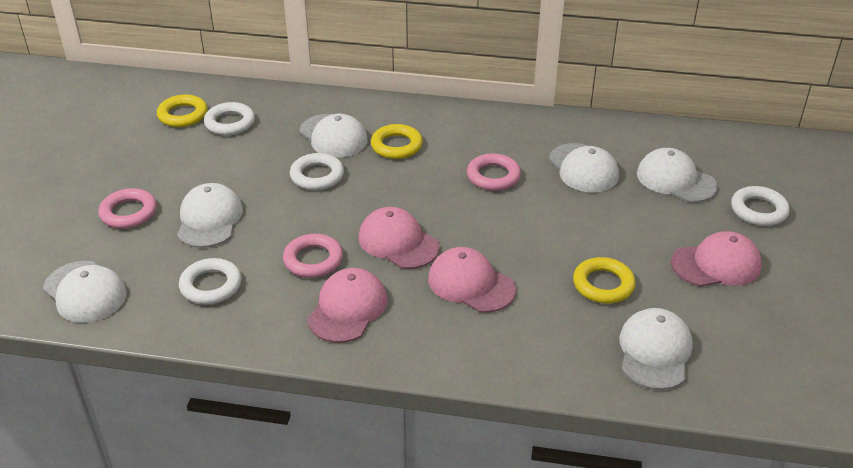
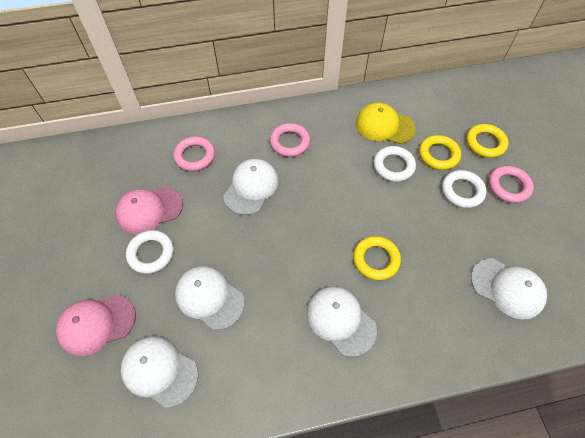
pink cap: 4 -> 2
white cap: 6 -> 5
white ring: 4 -> 3
yellow cap: 0 -> 1

